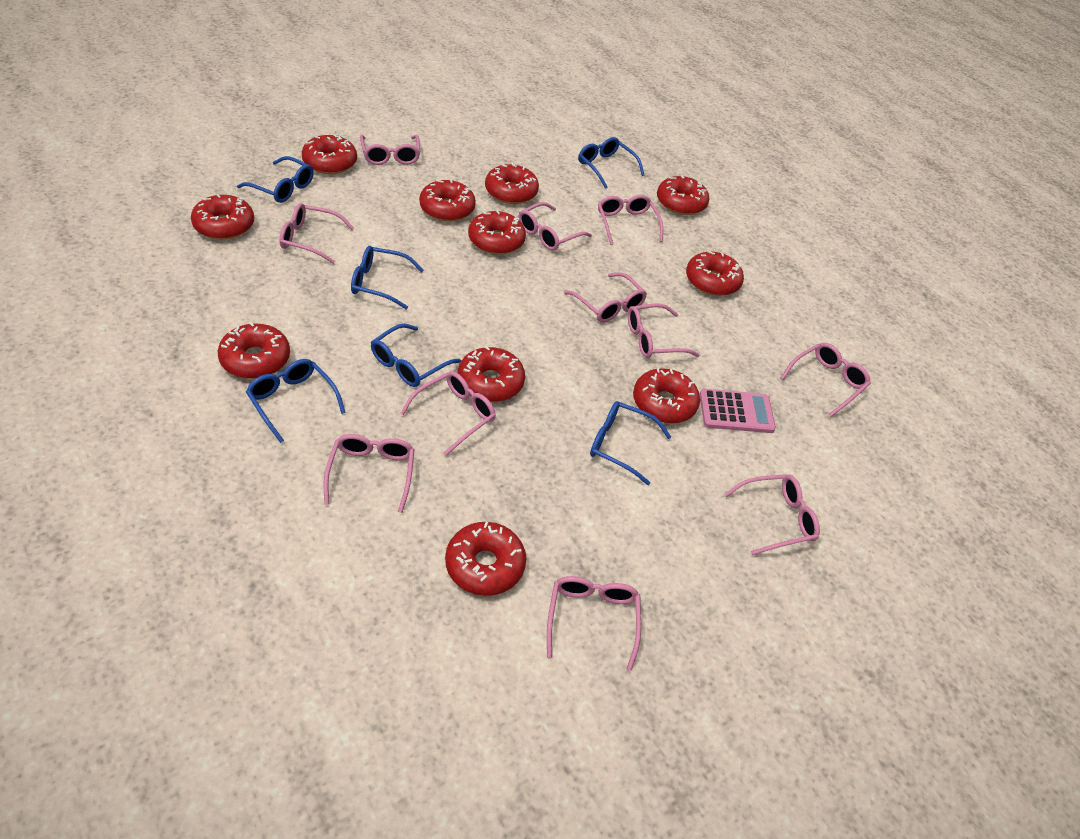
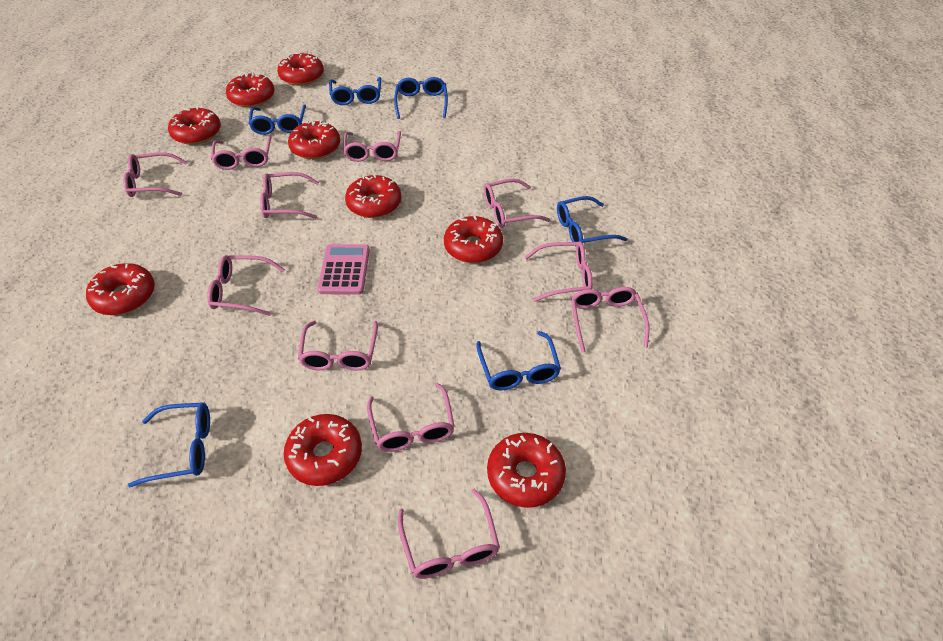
red donut: 11 -> 9

